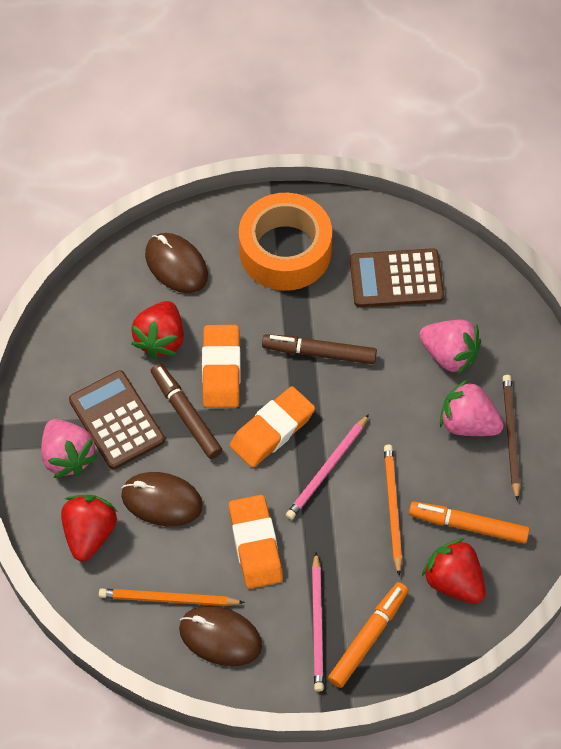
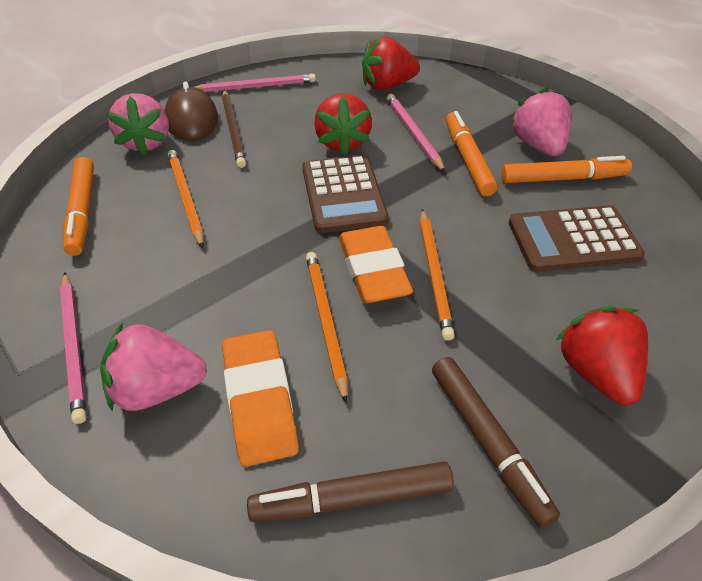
brown mouse: 3 -> 1
orange eraser: 3 -> 2
orange marker: 2 -> 3
orange pencil: 2 -> 3
orange tape: 1 -> 0
pink pencil: 2 -> 3

